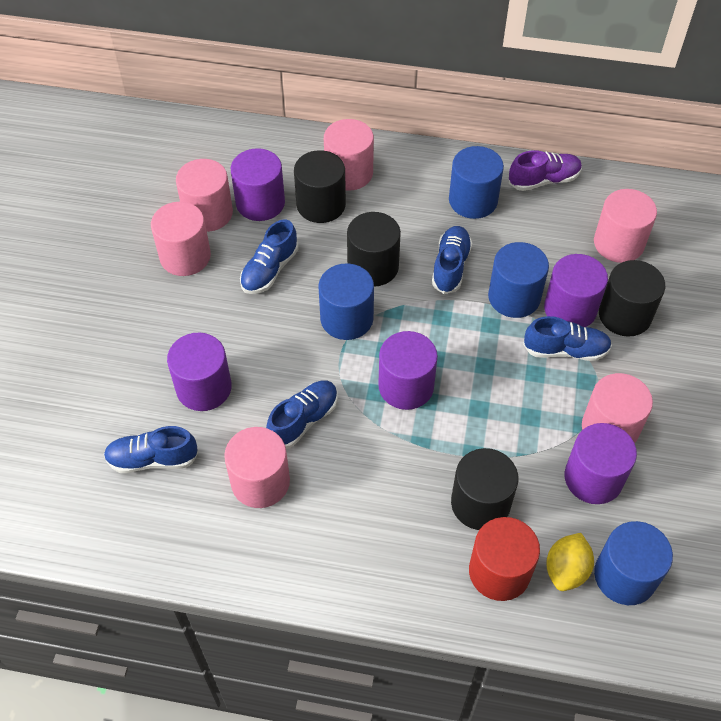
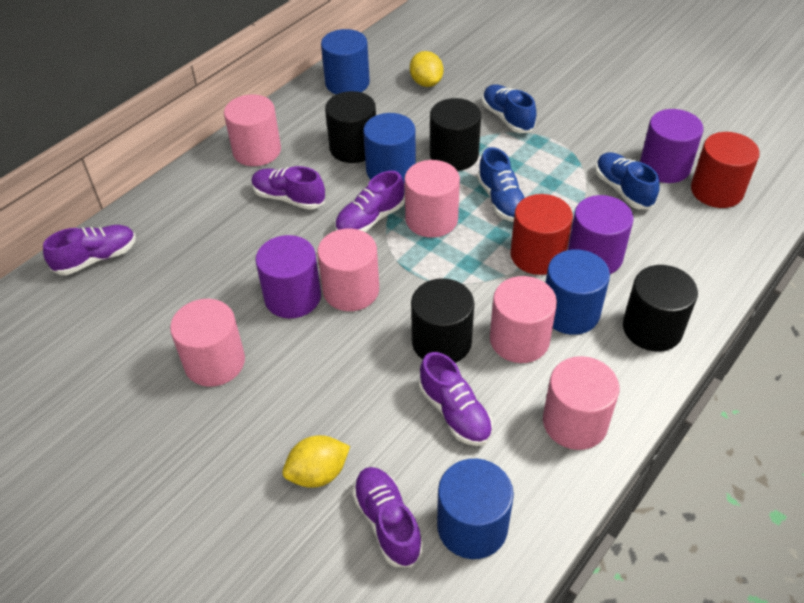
blue shoe: 5 -> 3
purple cylinder: 5 -> 3
purple shoe: 1 -> 5
red cylinder: 1 -> 2
yellow lemon: 1 -> 2

